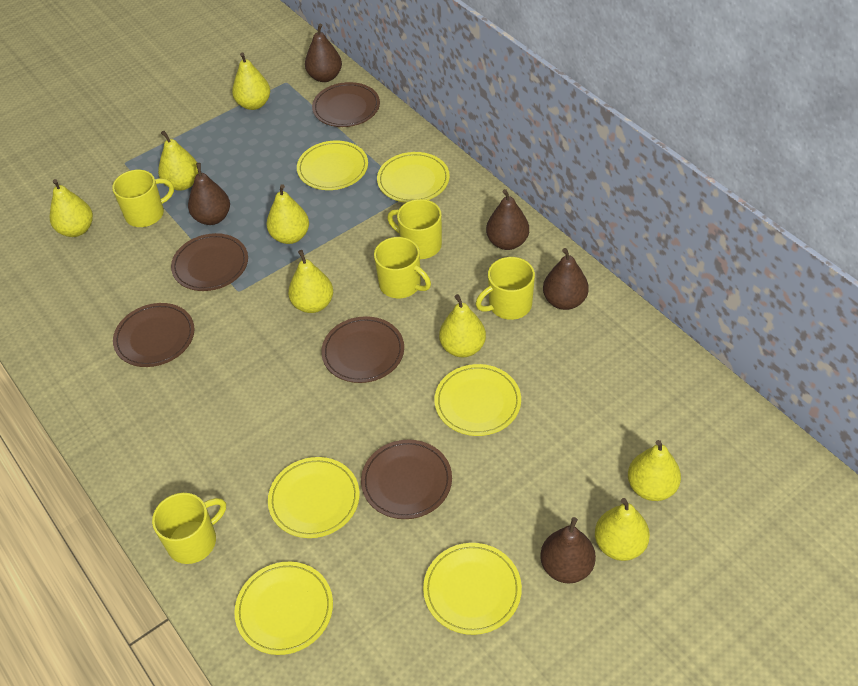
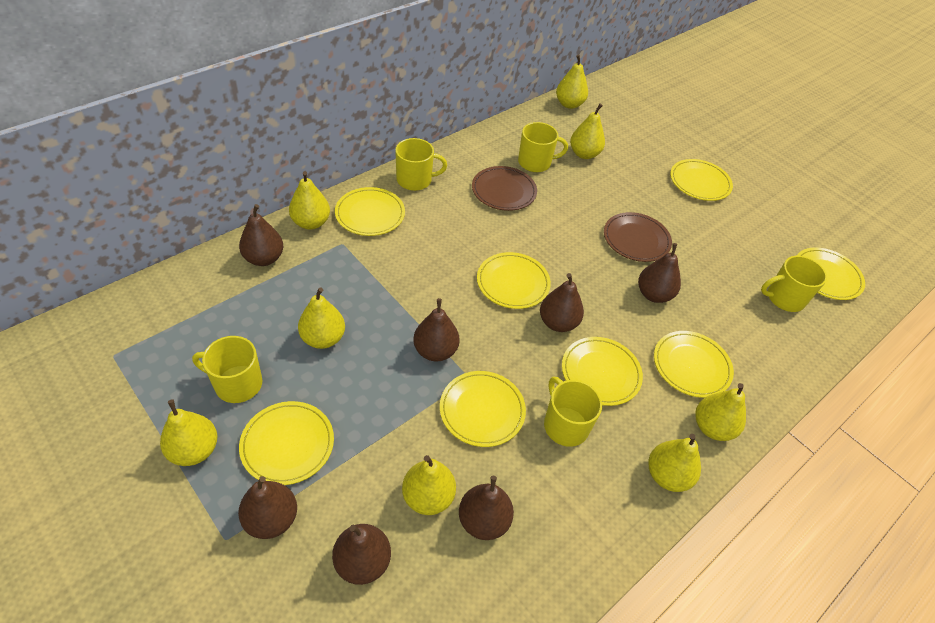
brown pear: 5 -> 7
brown plate: 5 -> 2
yellow plate: 6 -> 8

